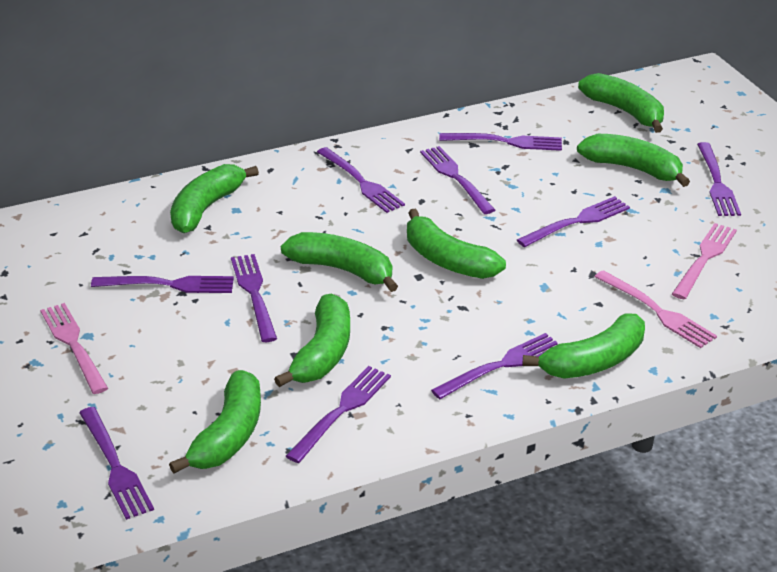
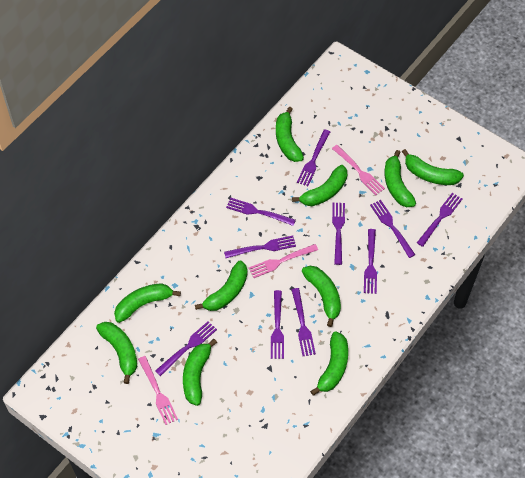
green banana: 8 -> 10

